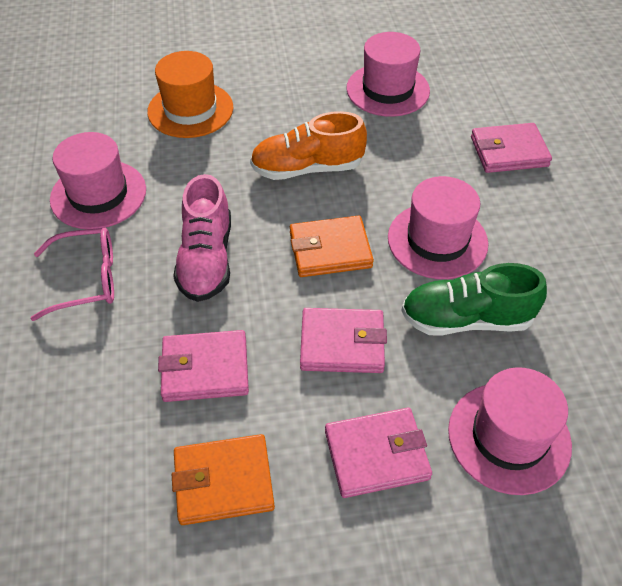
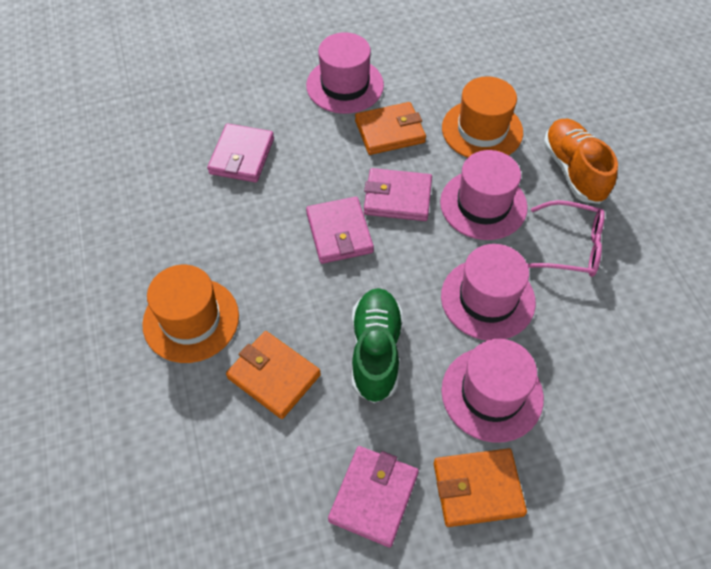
orange hat: 1 -> 2
orange wallet: 2 -> 3
pink shoe: 1 -> 0

